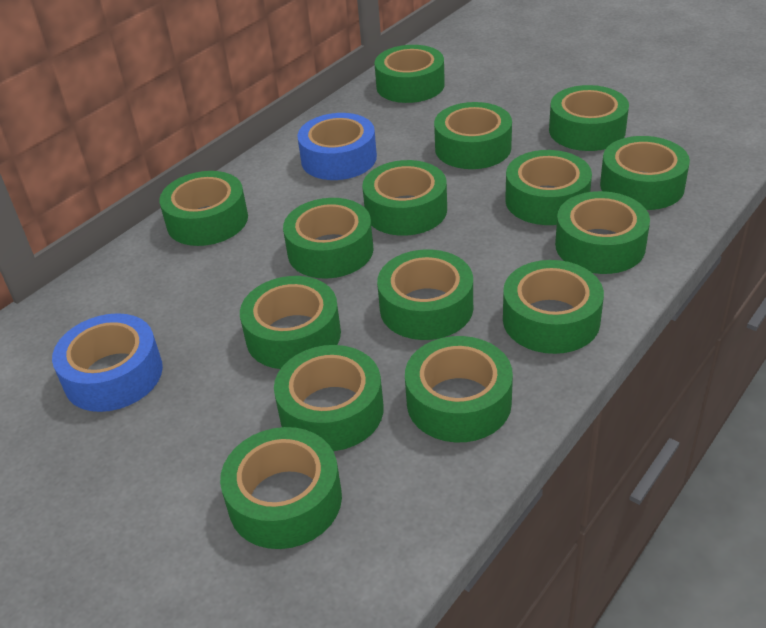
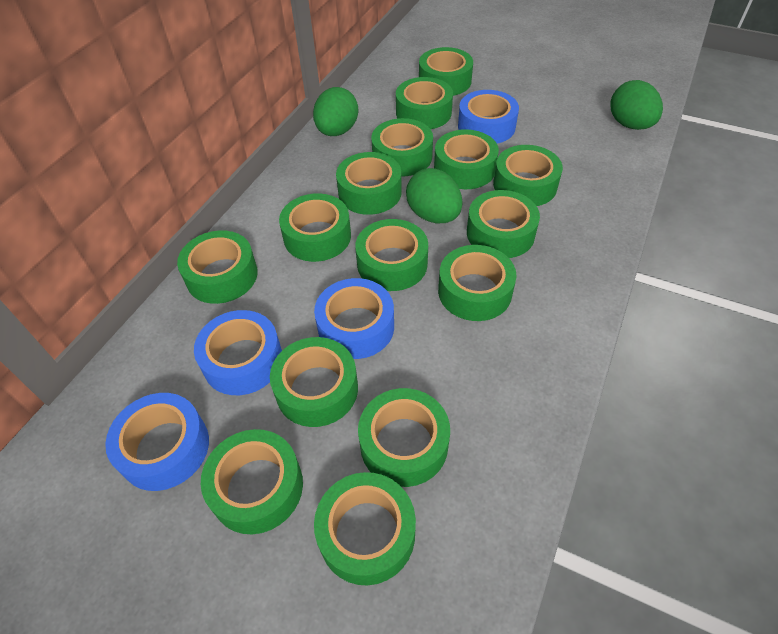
blue tape: 2 -> 4
green egg: 0 -> 3

